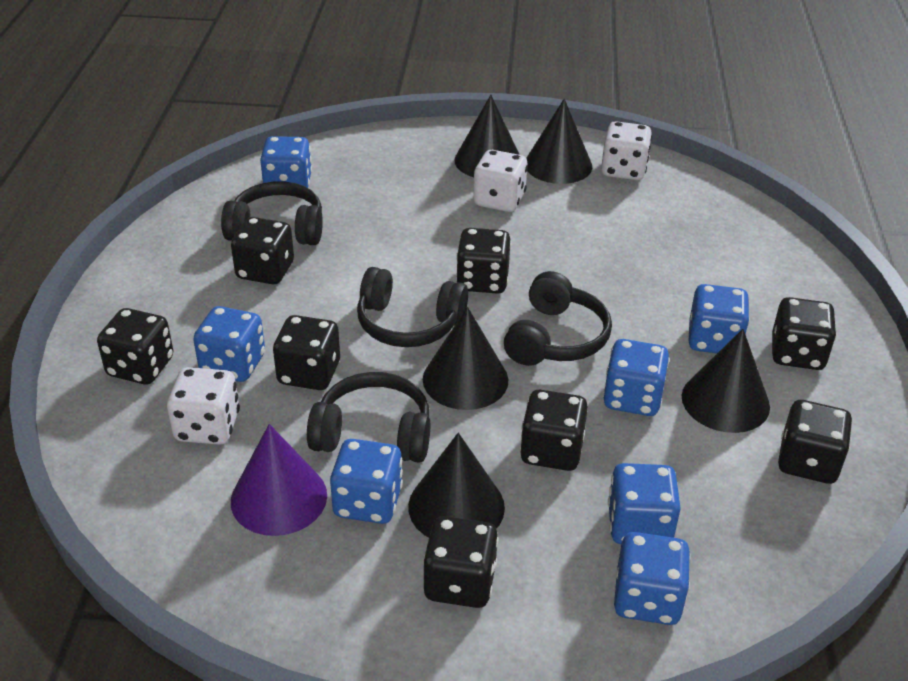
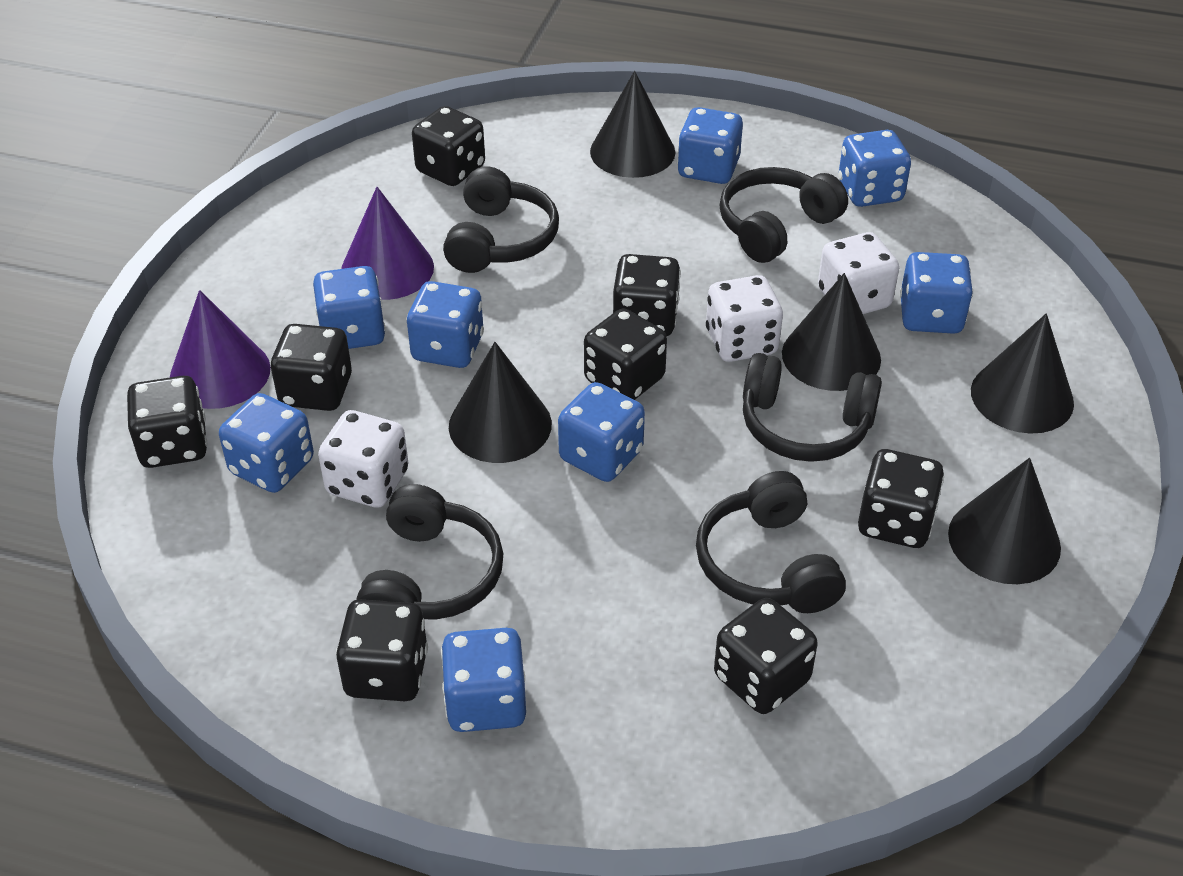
black headphones: 4 -> 5
blue dice: 7 -> 8
purple cone: 1 -> 2

